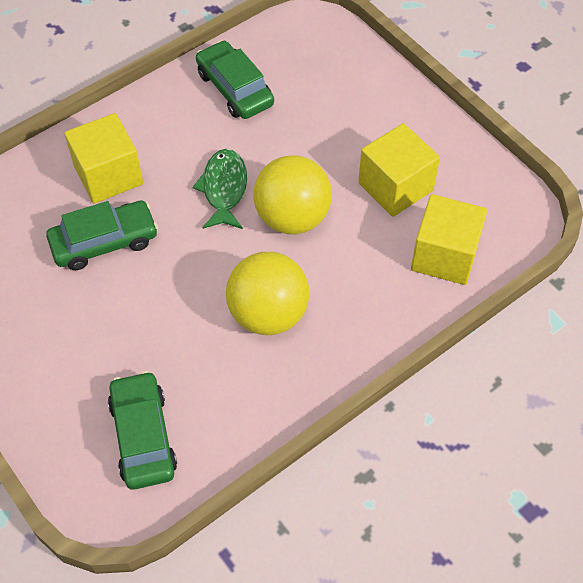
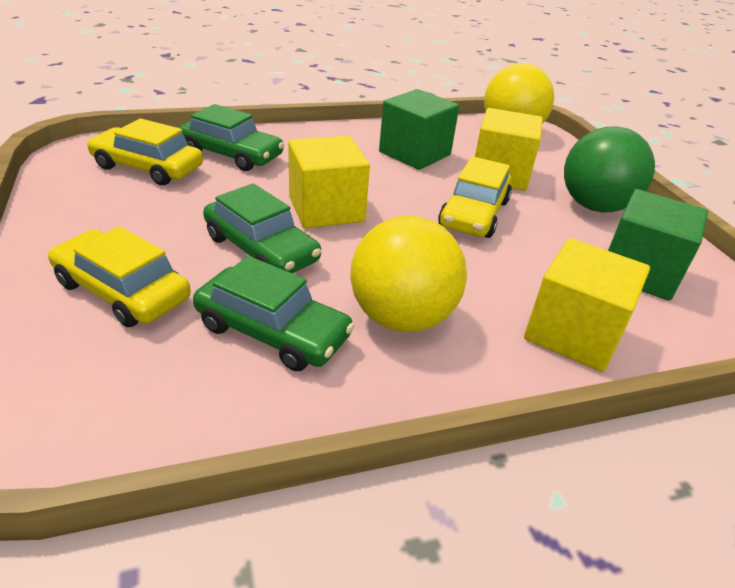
green ball: 0 -> 1
green cube: 0 -> 2
green fish: 1 -> 0
yellow car: 0 -> 3

